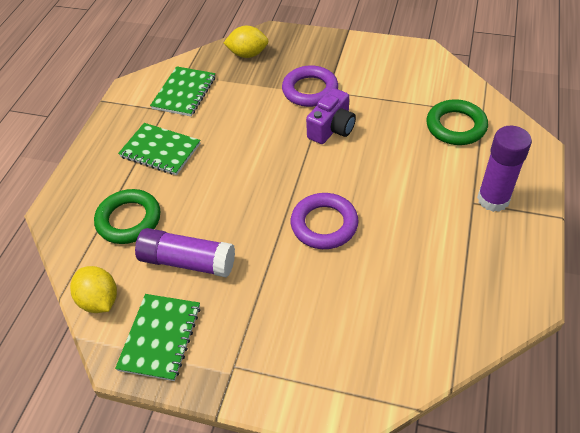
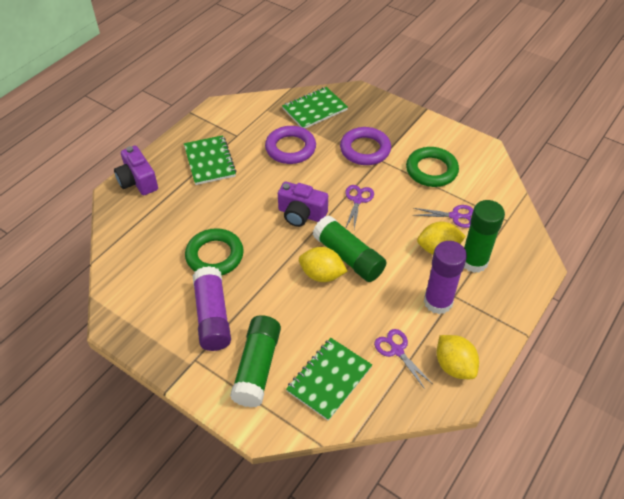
green glue stick: 0 -> 3
purple camera: 1 -> 2
purple scissors: 0 -> 3
yellow lemon: 2 -> 3

